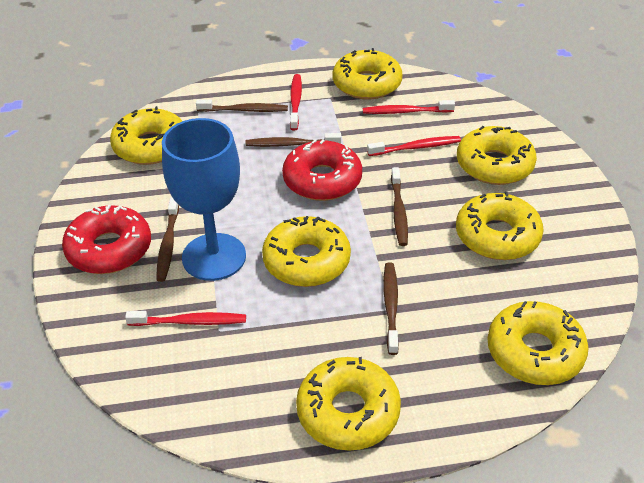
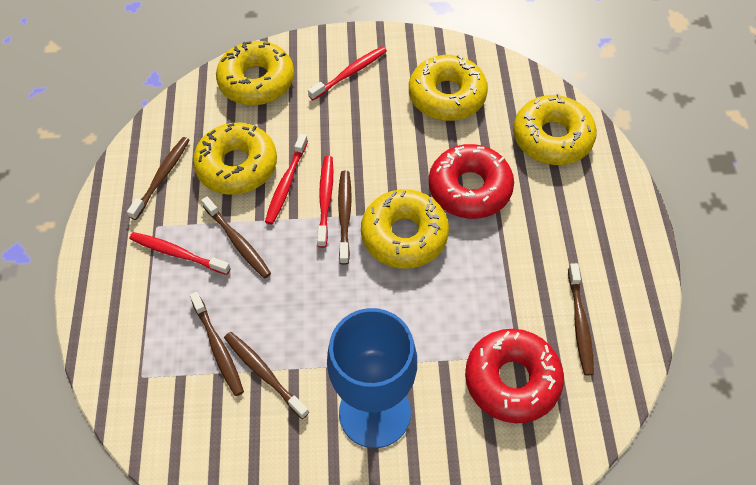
brown toothbrush: 5 -> 6
yellow donut: 7 -> 5

